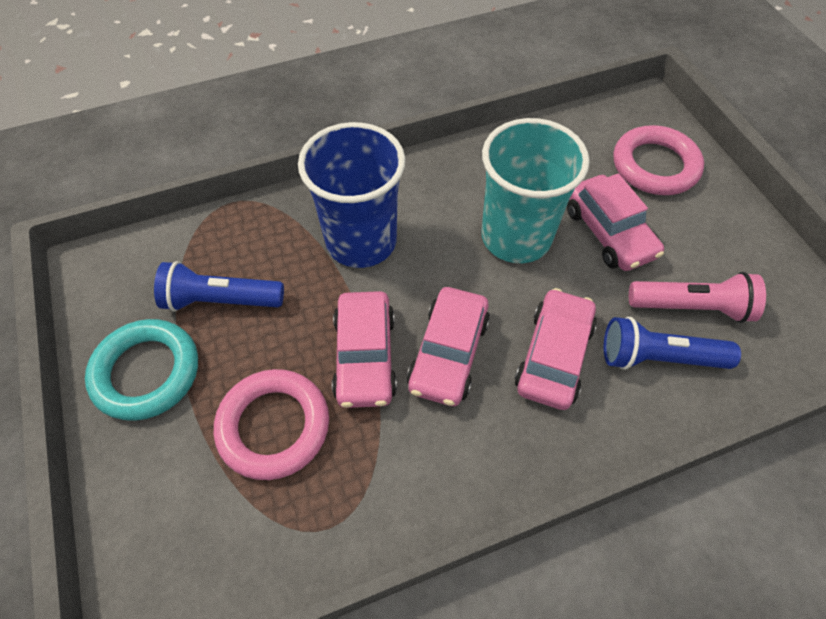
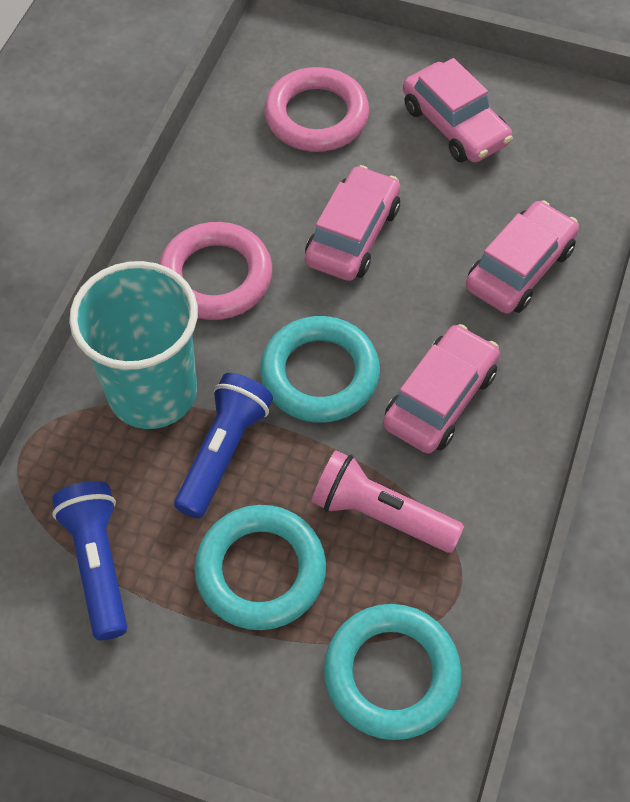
blue cup: 1 -> 0
turquoise ring: 1 -> 3

